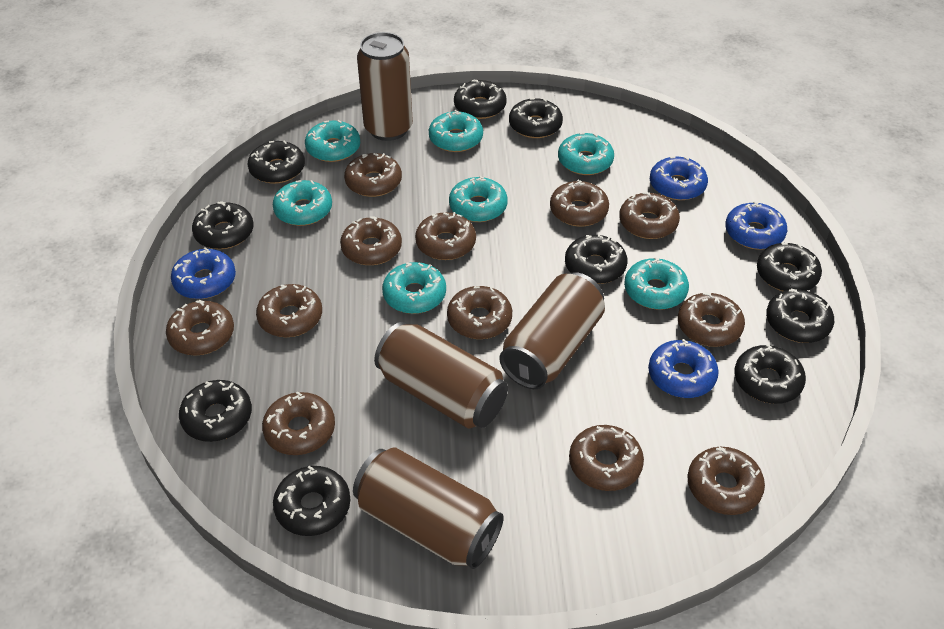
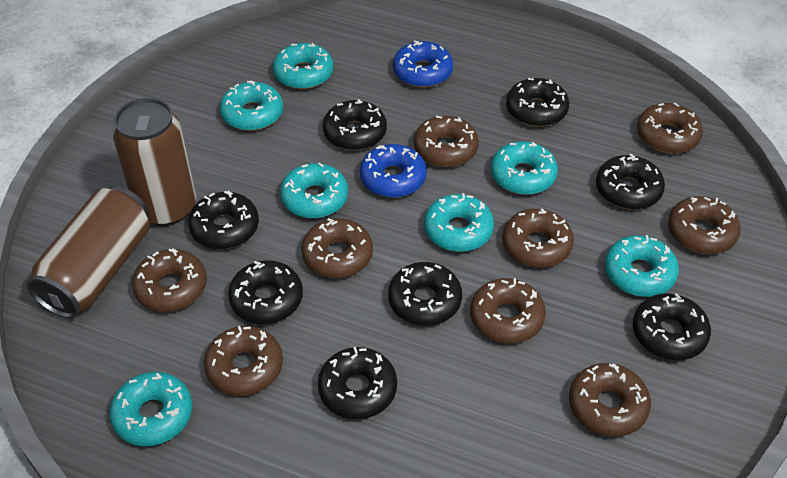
black donut: 10 -> 8
blue donut: 4 -> 2
brown can: 4 -> 2
brown donut: 12 -> 9

